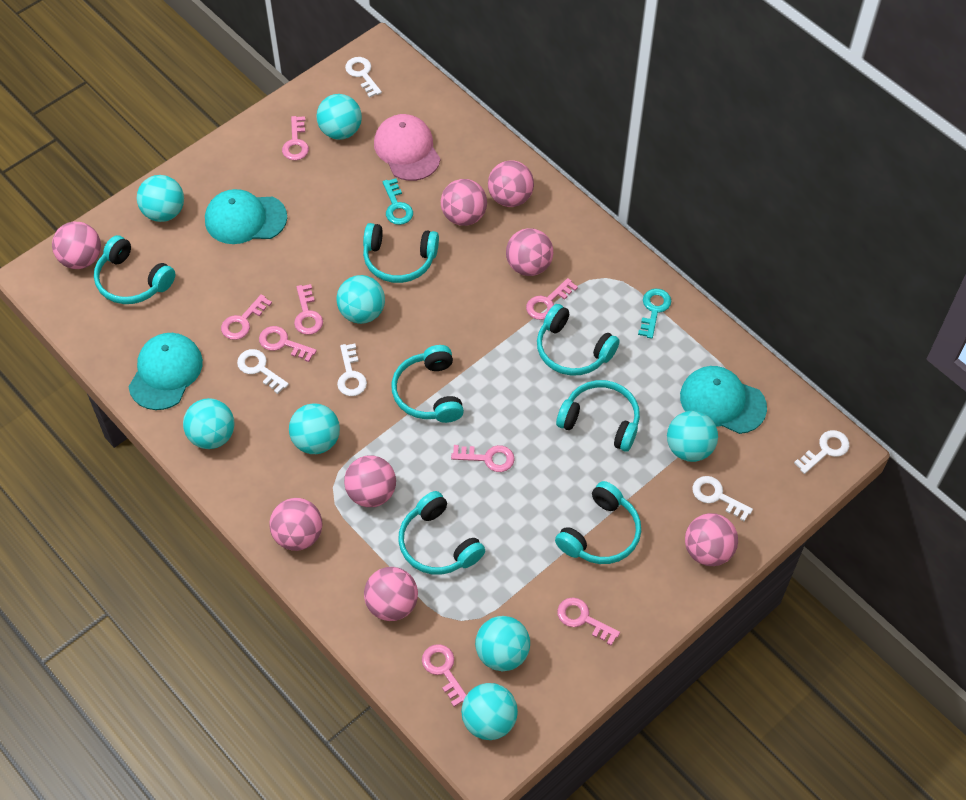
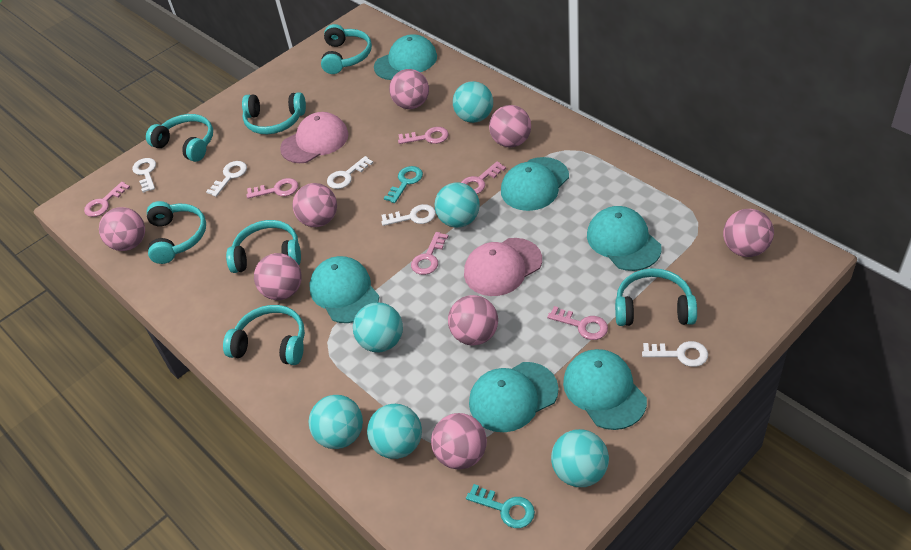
pink cap: 1 -> 2
pink key: 8 -> 6
turquoise ball: 8 -> 6
turquoise cap: 3 -> 6

